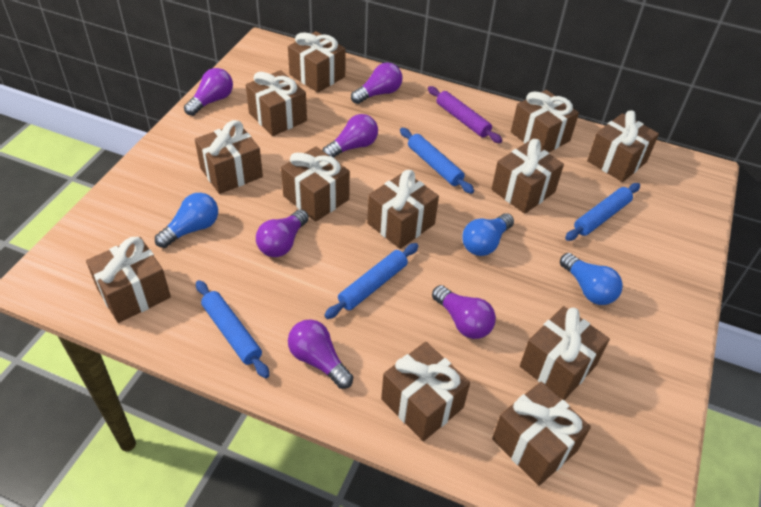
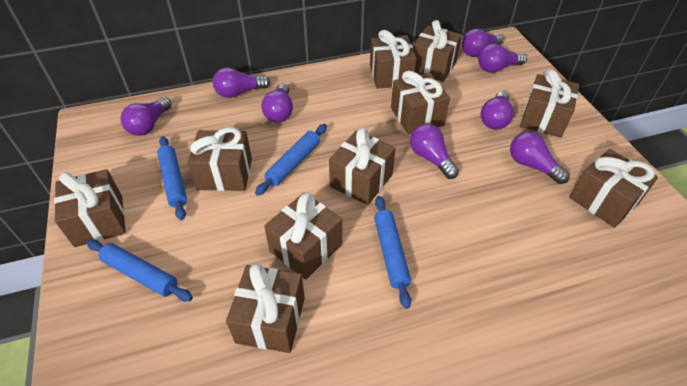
blue light bulb: 3 -> 0
brown gift: 12 -> 10
purple light bulb: 6 -> 8
purple rolling pin: 1 -> 0

